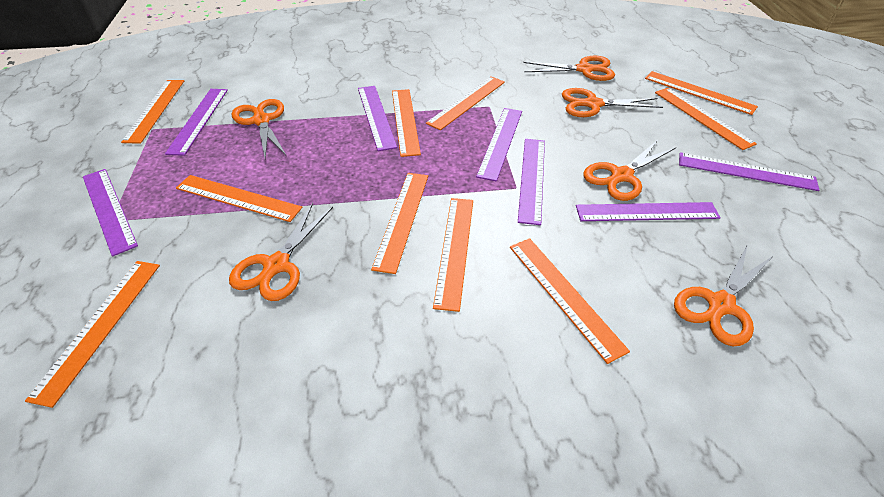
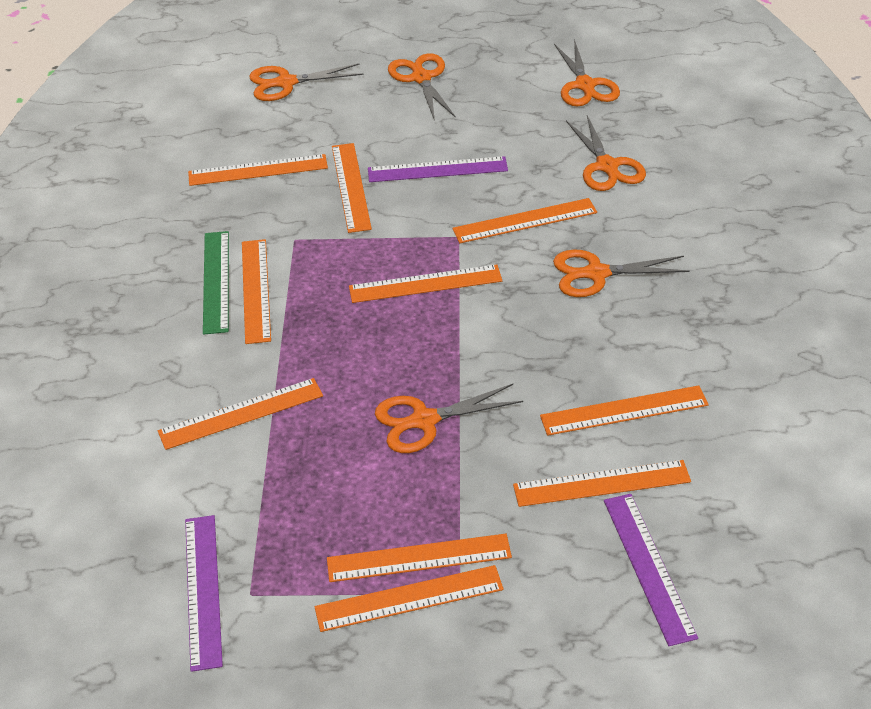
green ruler: 0 -> 1
purple ruler: 7 -> 3

